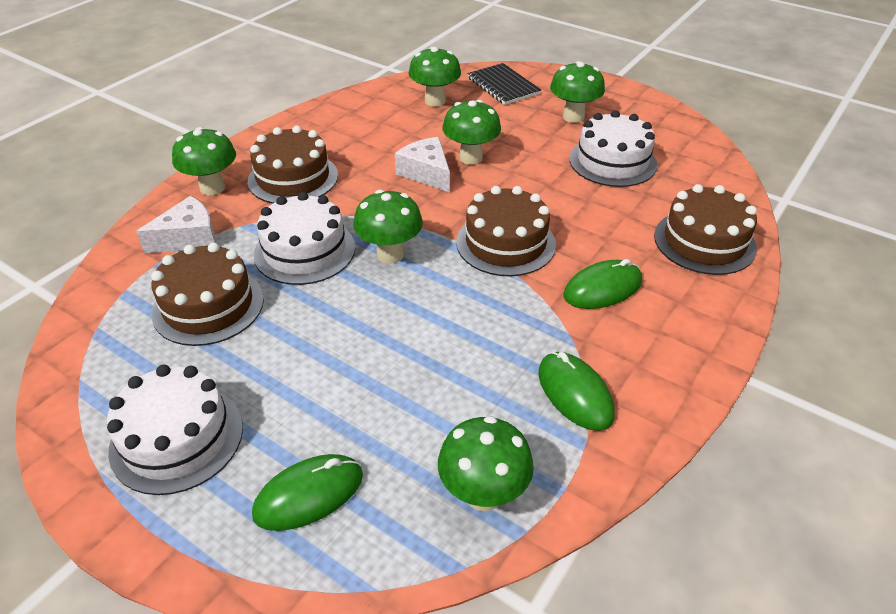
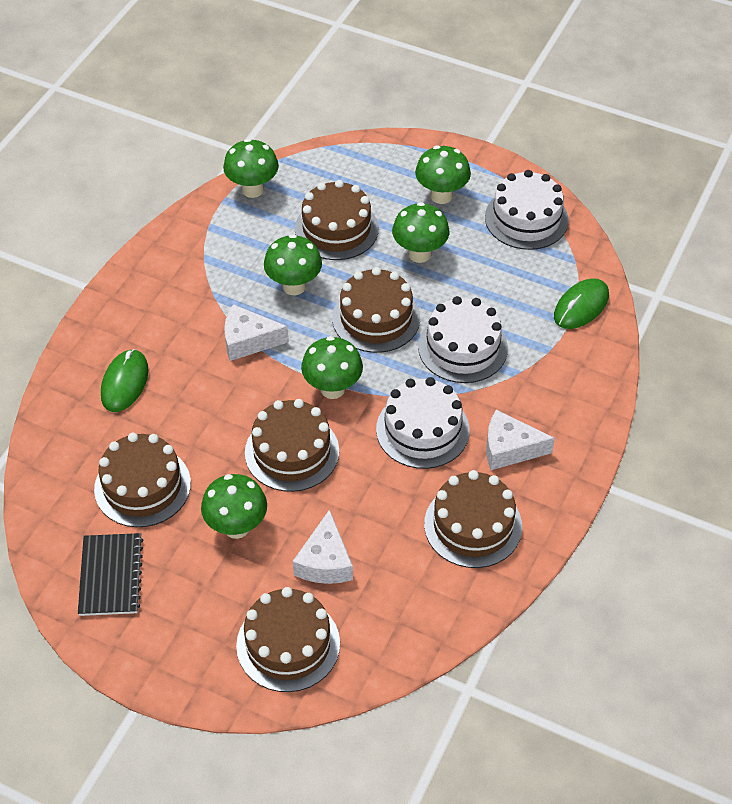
brown cake: 4 -> 6
green mouse: 3 -> 2
white cheese: 2 -> 3

